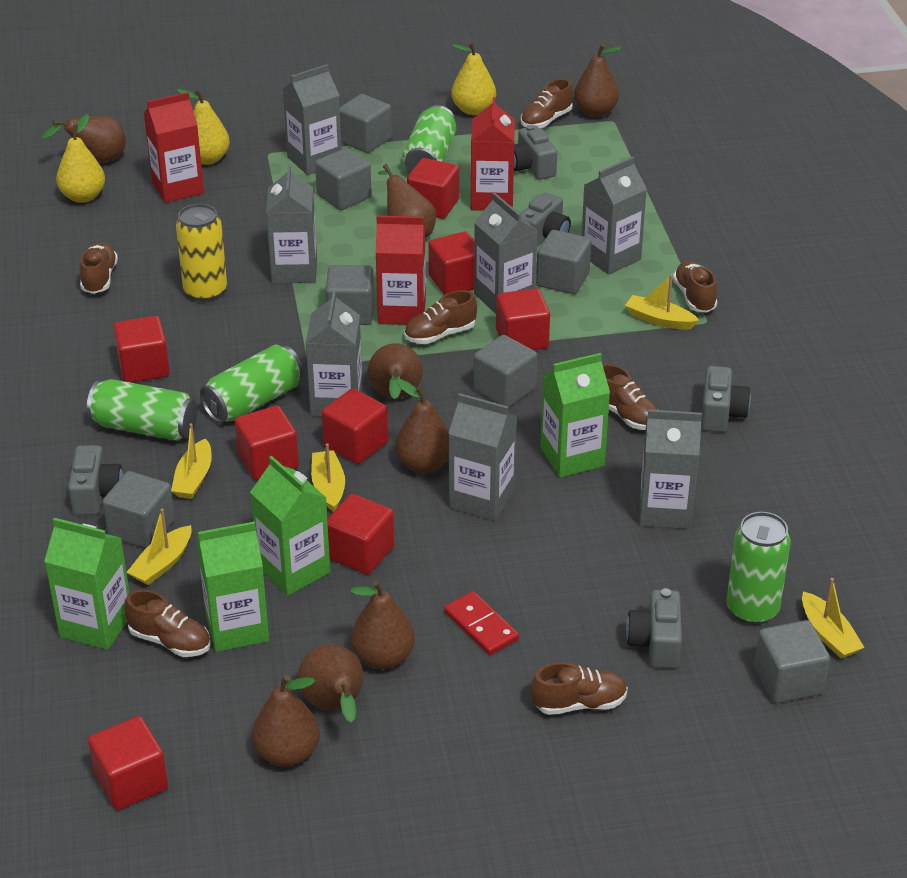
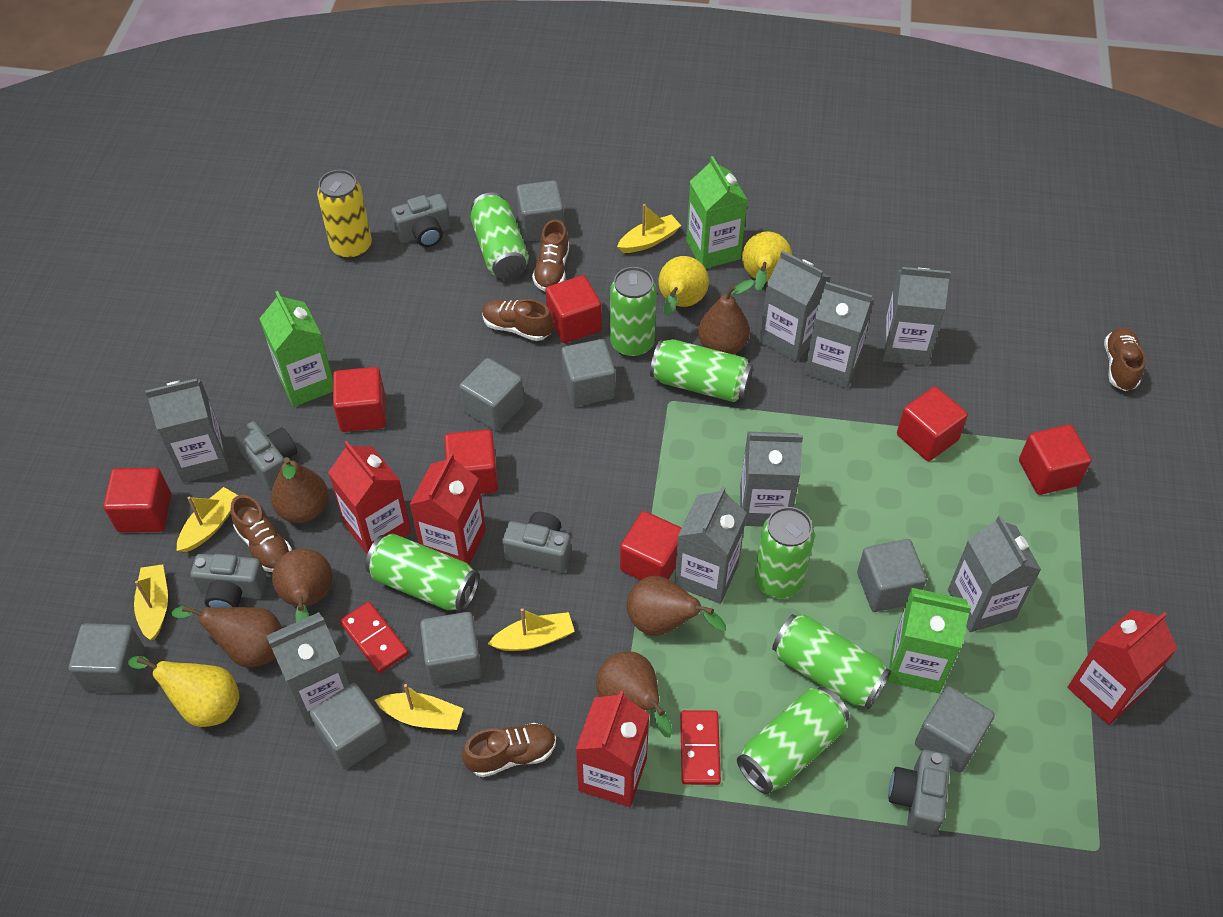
brown pear: 8 -> 6
brown shoe: 7 -> 5
green can: 4 -> 7
green carton: 4 -> 3
grey carton: 7 -> 8
grey cube: 7 -> 8
red carton: 3 -> 4
red cube: 8 -> 7
red domino: 1 -> 2

